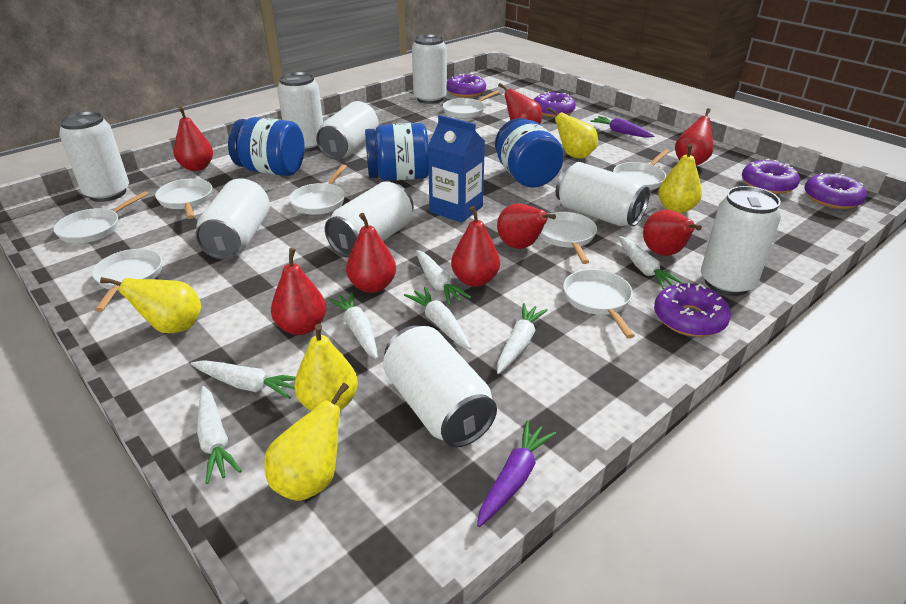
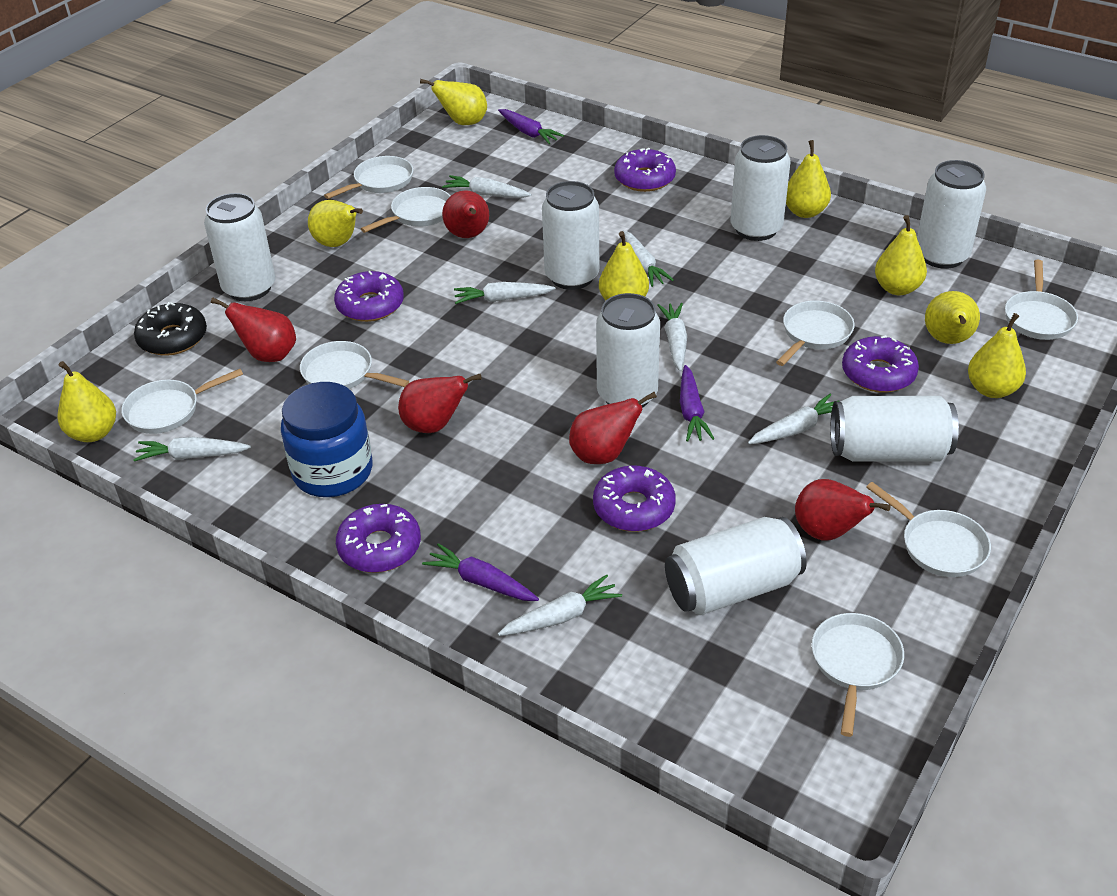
black donut: 0 -> 1
blue carton: 1 -> 0
blue jar: 3 -> 1
purple carrot: 2 -> 3
red pear: 8 -> 5
white can: 9 -> 7
yellow pear: 5 -> 8

